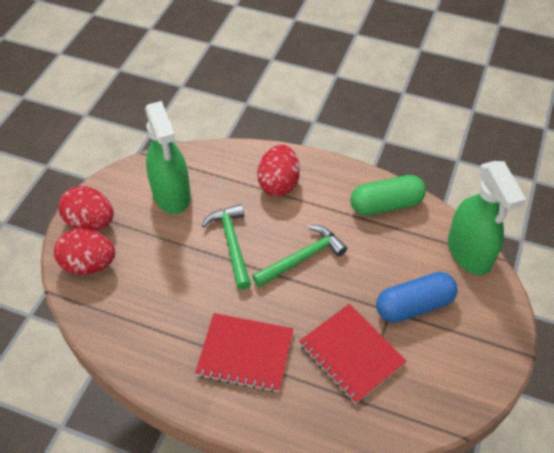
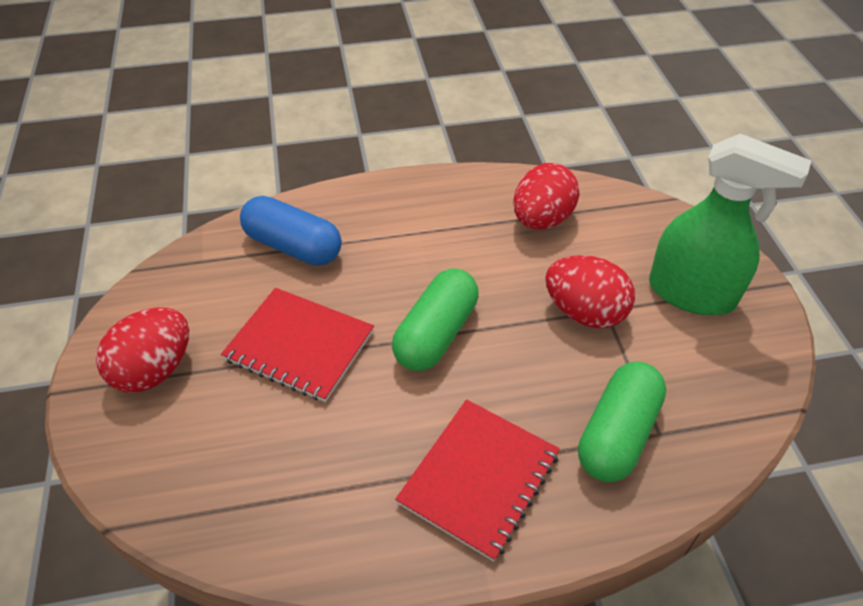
green capsule: 1 -> 2
green hammer: 2 -> 0
green spray bottle: 2 -> 1

